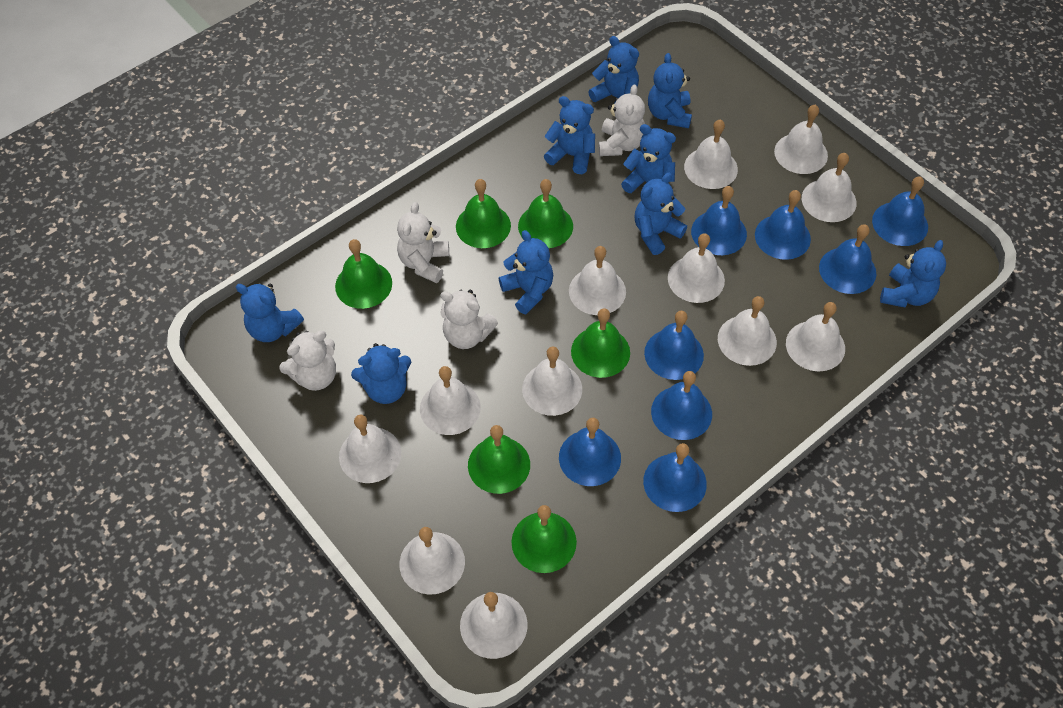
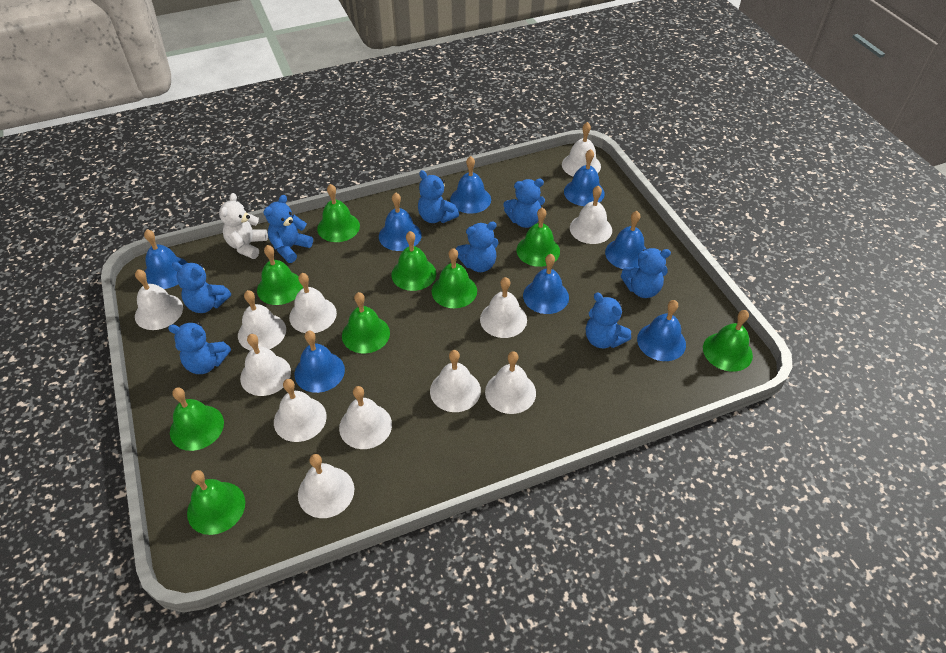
blue teddy bear: 9 -> 8
green bell: 6 -> 9
white teddy bear: 4 -> 1

